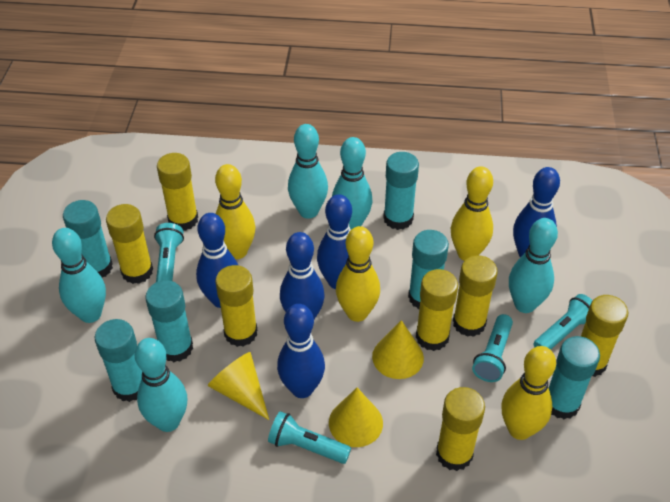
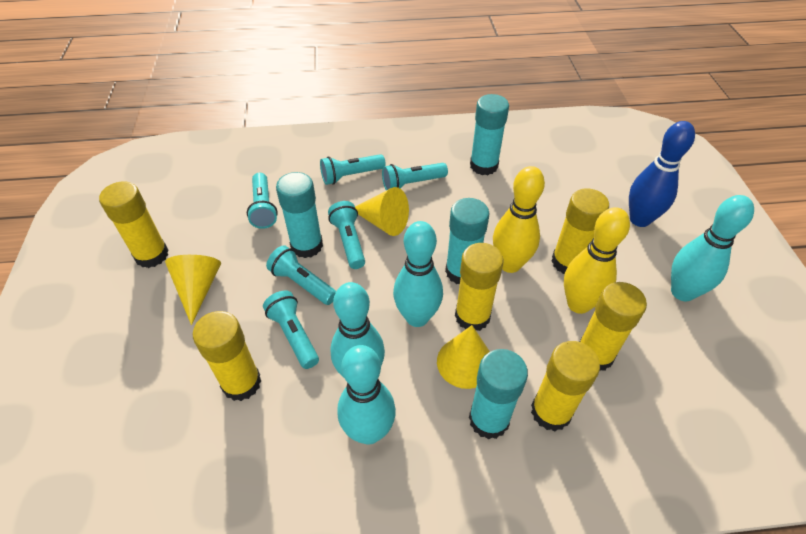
blue bowling pin: 5 -> 1
turquoise bowling pin: 5 -> 4
turquoise flashlight: 4 -> 6
turquoise glue stick: 6 -> 4
yellow bowling pin: 4 -> 2
yellow glue stick: 7 -> 6

